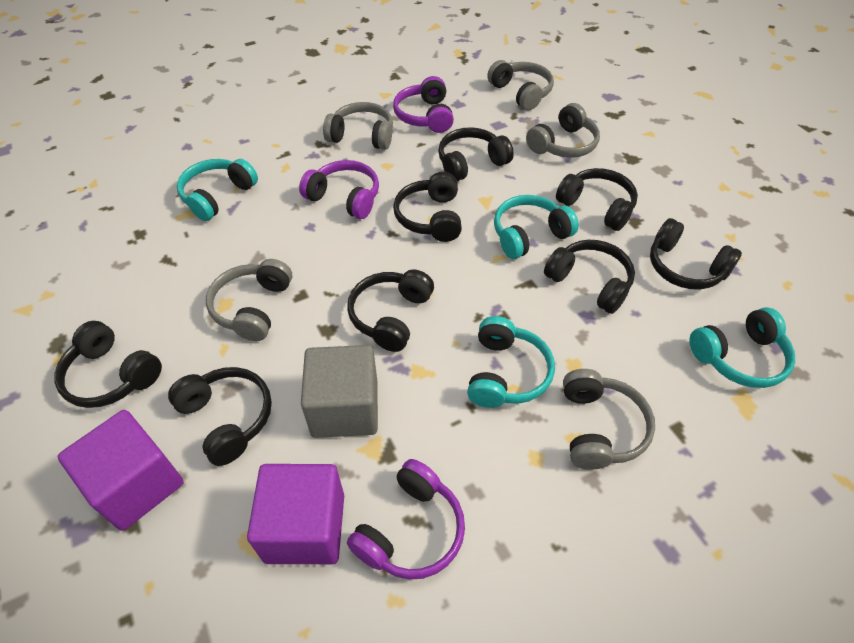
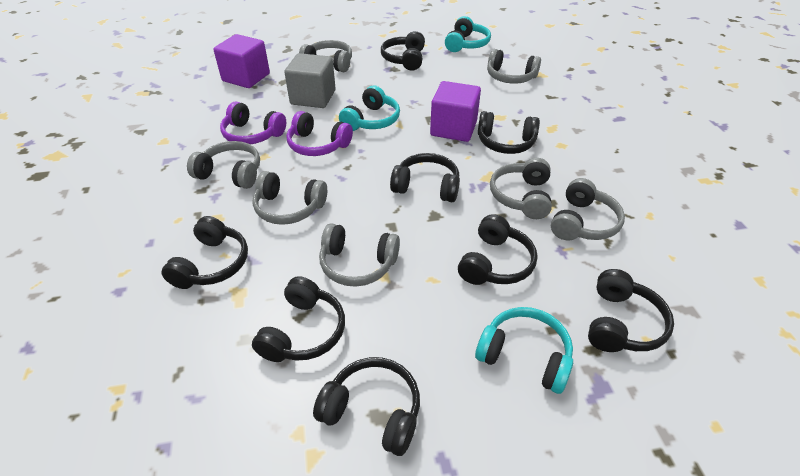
grey headphones: 5 -> 7
purple headphones: 3 -> 2
turquoise headphones: 4 -> 3

